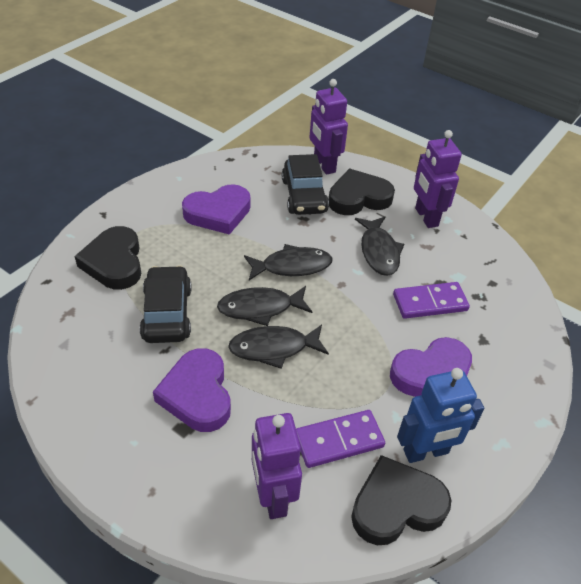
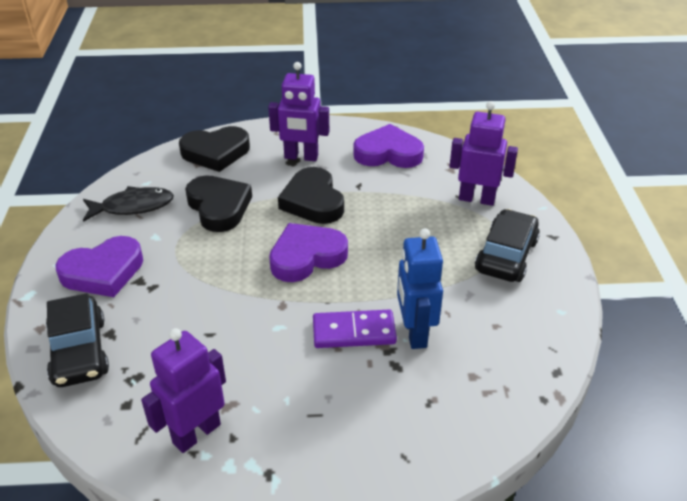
black fish: 4 -> 1
purple domino: 2 -> 1

